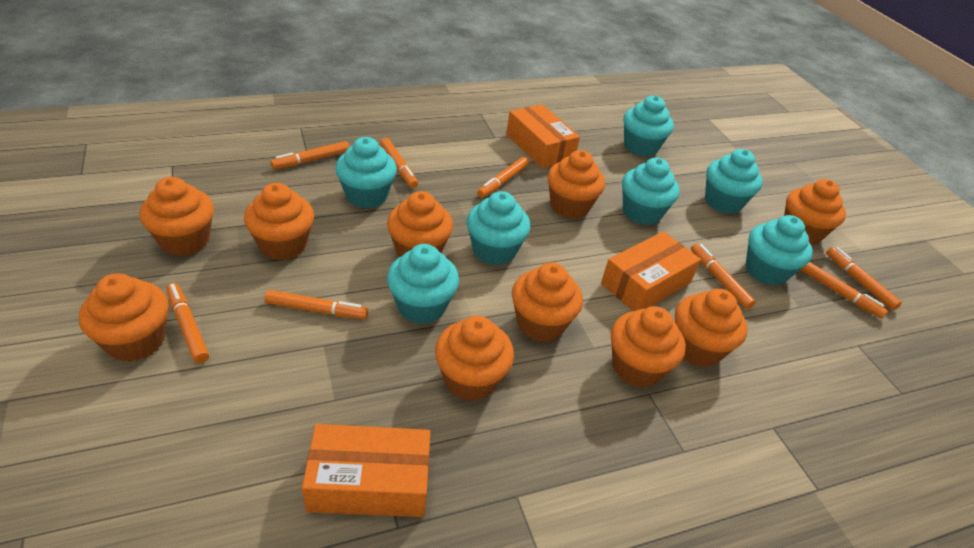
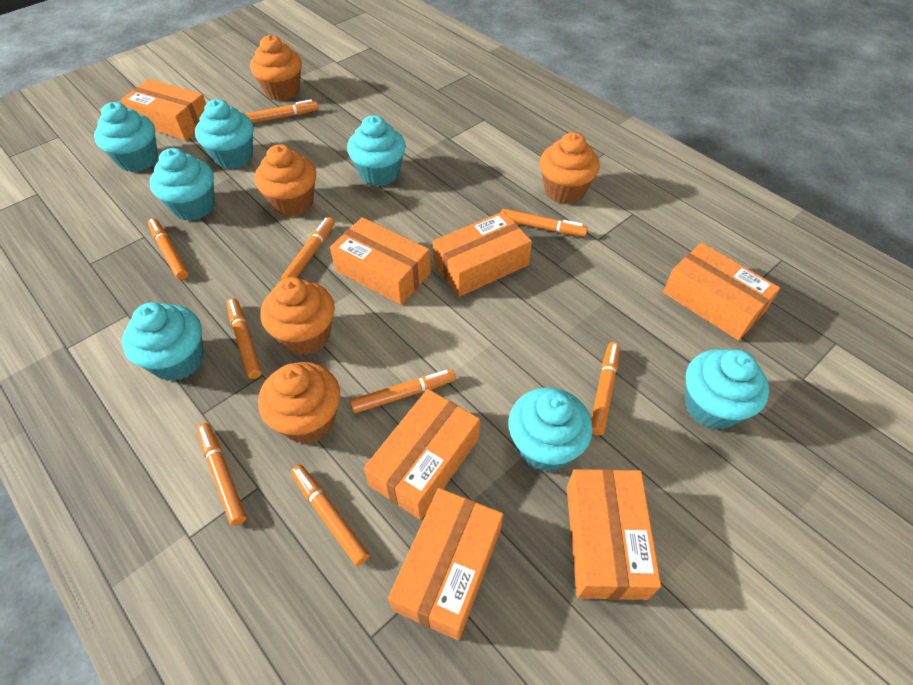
orange box: 3 -> 7
orange cupcake: 10 -> 5
orange marker: 8 -> 9

